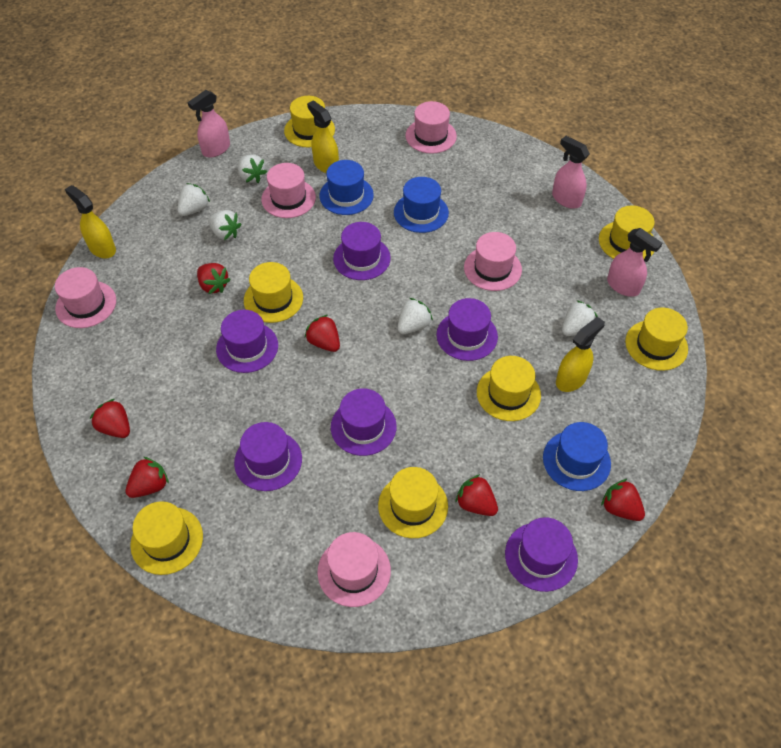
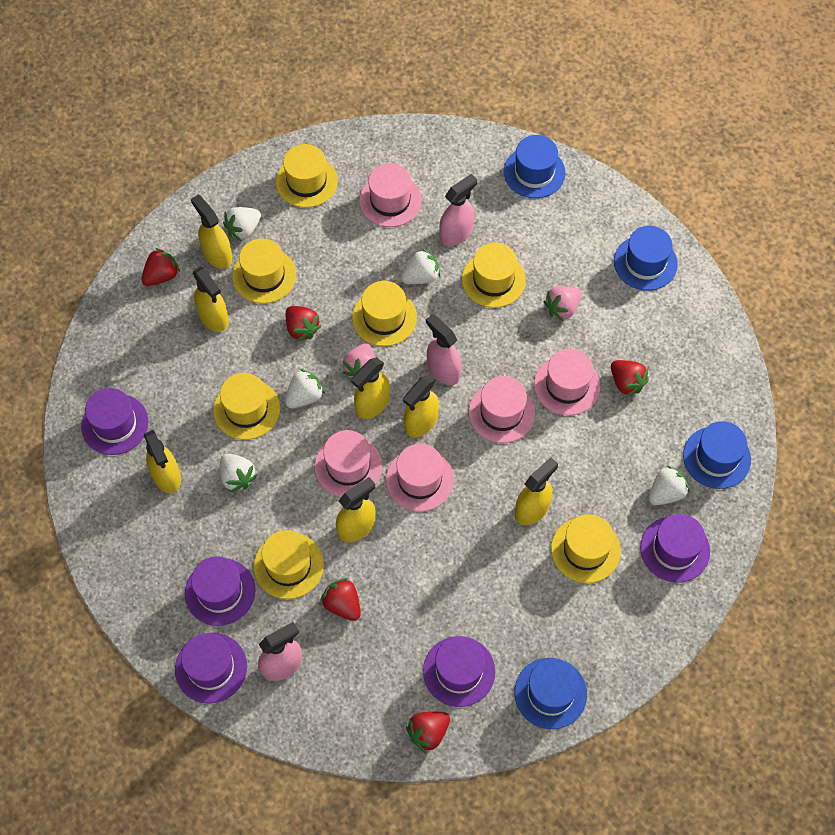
blue hat: 3 -> 4
pink strawberry: 0 -> 2
purple hat: 6 -> 5
red strawberry: 6 -> 5
yellow spray bottle: 3 -> 7

